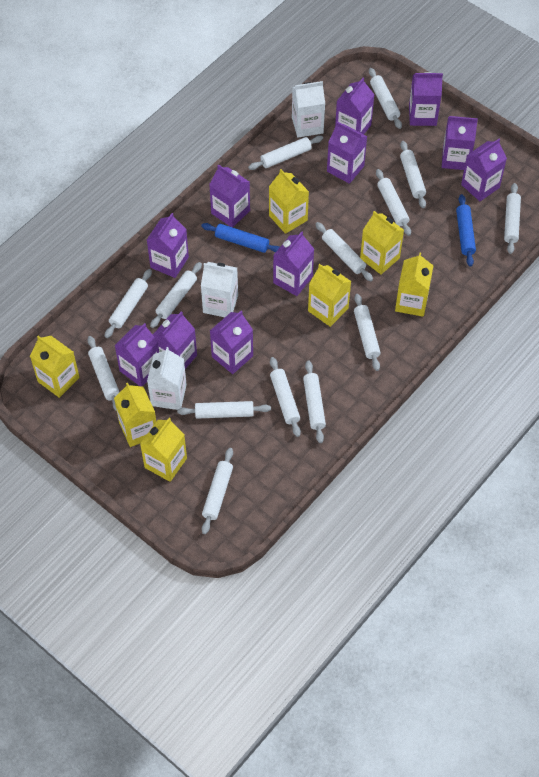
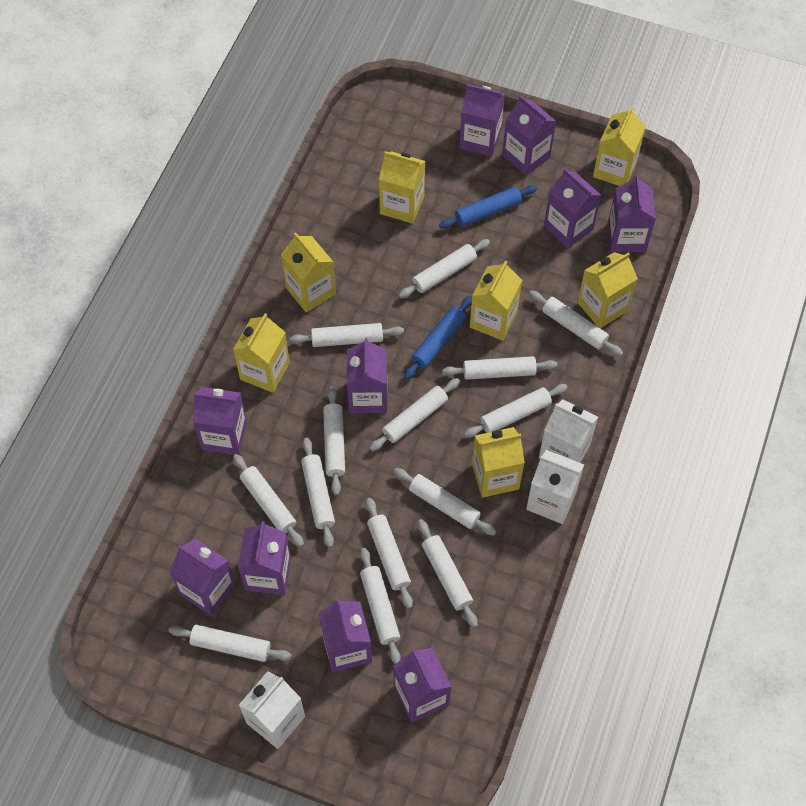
purple carton: 11 -> 10

